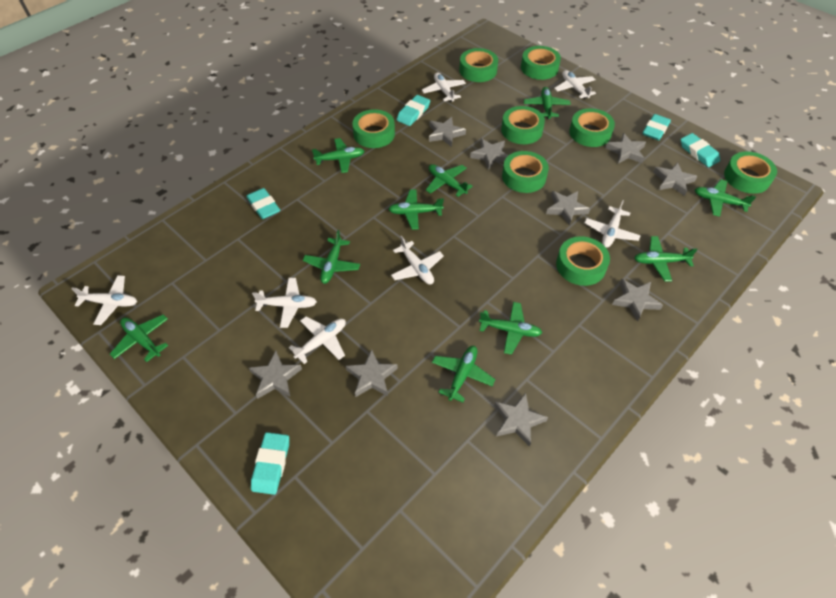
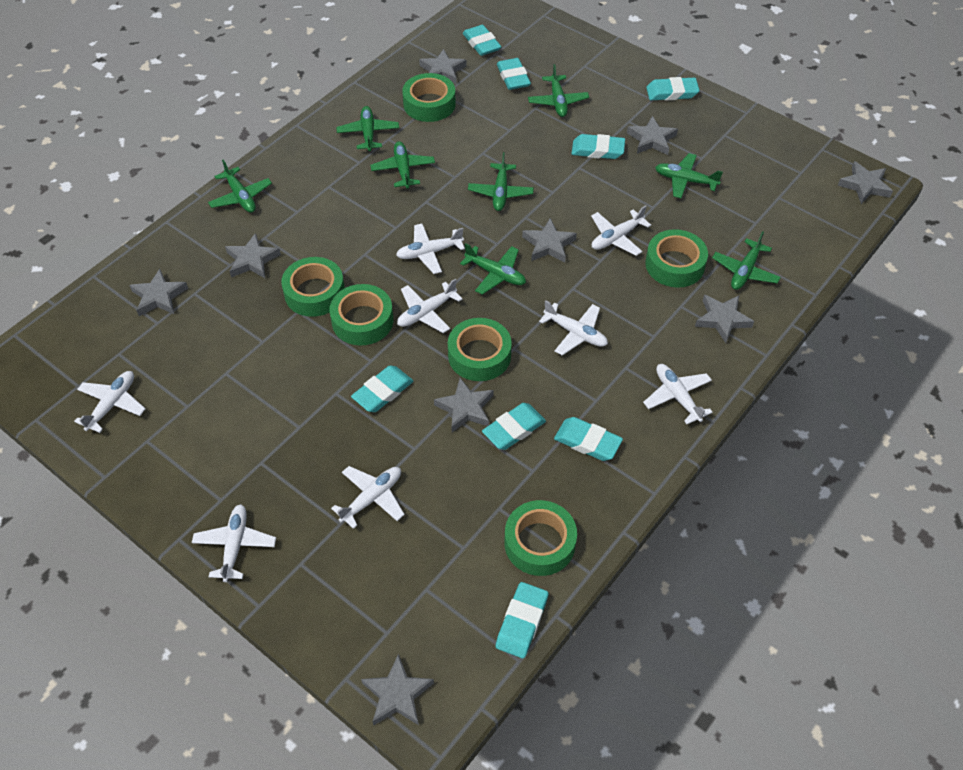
green plane: 10 -> 8
green tape: 8 -> 6
turquoise eraser: 5 -> 8
white plane: 7 -> 8

